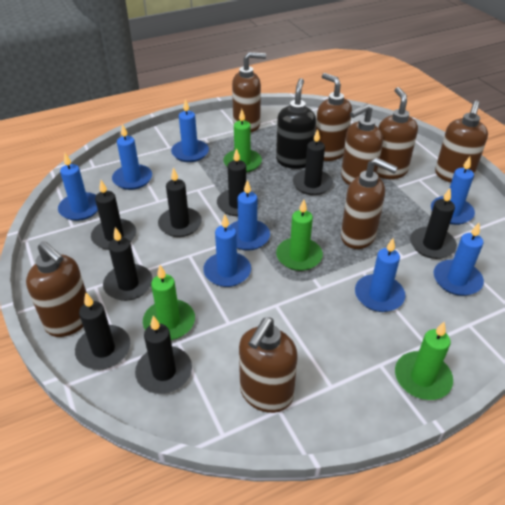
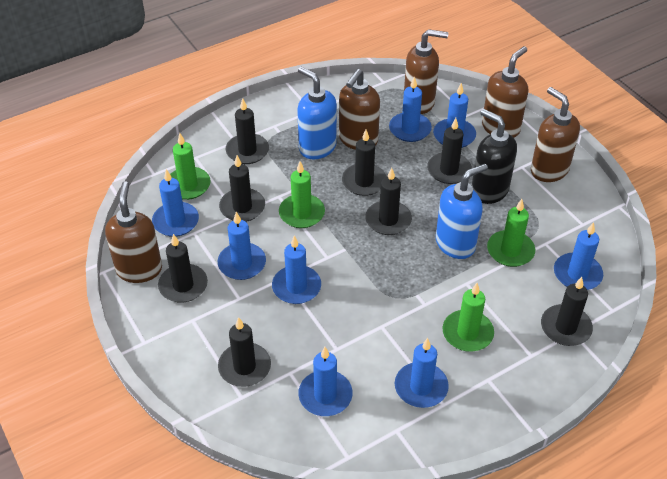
blue soap dispenser: 0 -> 2
brown soap dispenser: 8 -> 5

